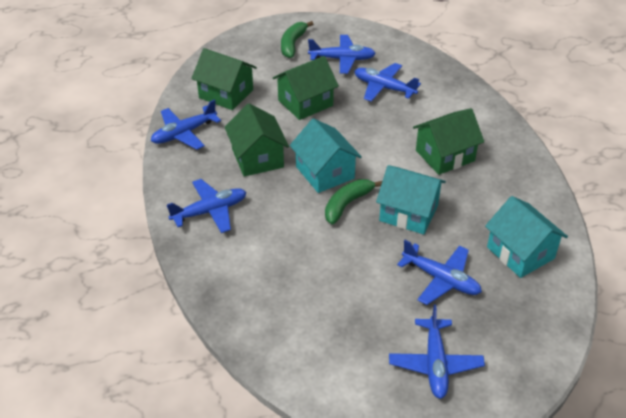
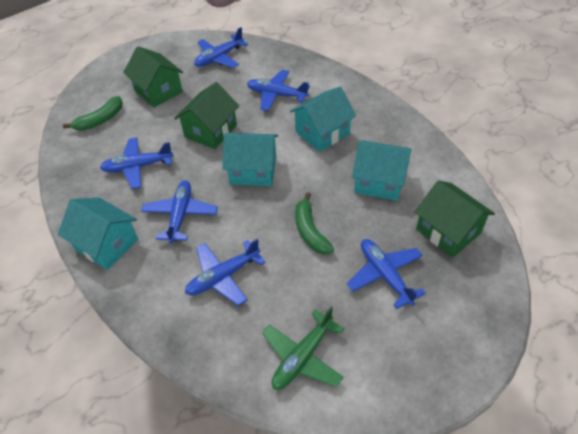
green house: 4 -> 3
green plane: 0 -> 1
turquoise house: 3 -> 4

